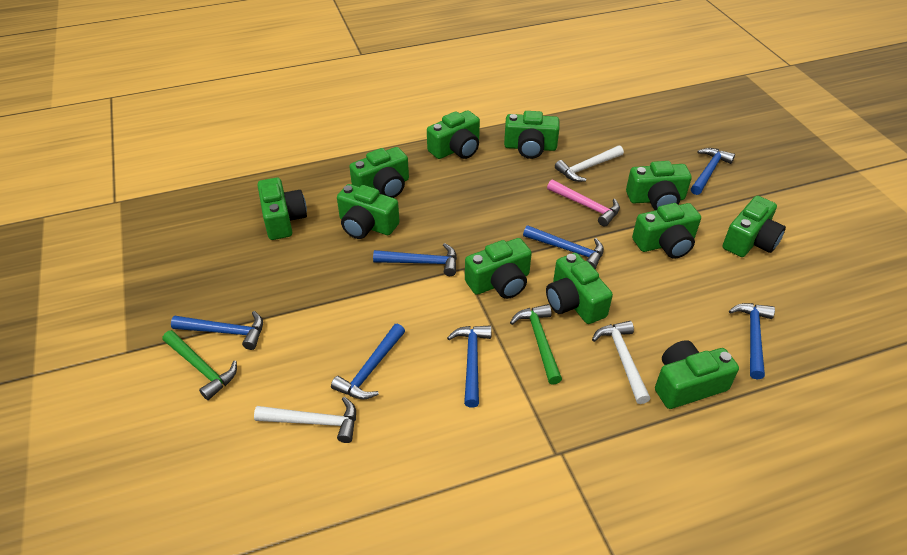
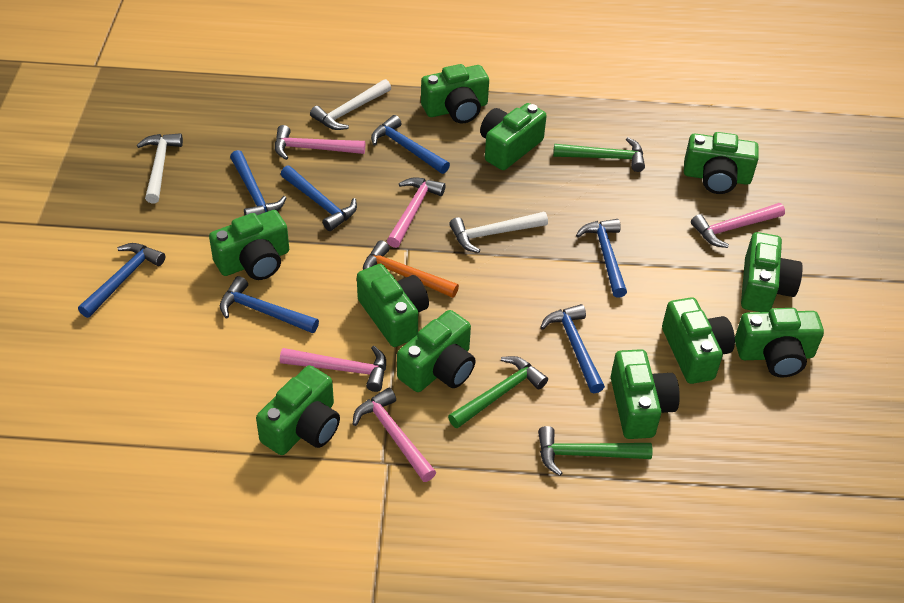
green hammer: 2 -> 3
orange hammer: 0 -> 1
pink hammer: 1 -> 5

